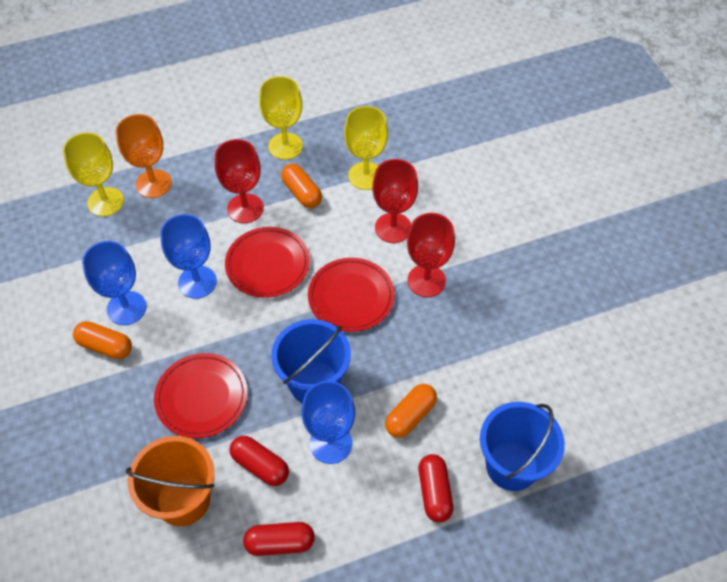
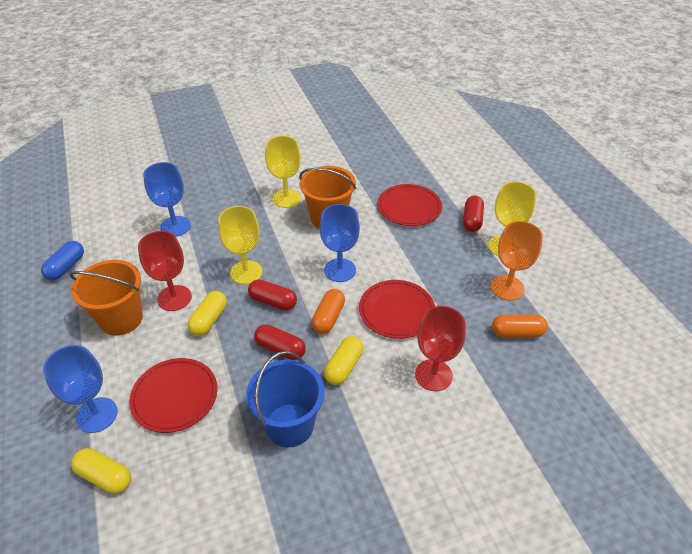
blue bucket: 2 -> 1
blue capsule: 0 -> 1
orange bucket: 1 -> 2
orange capsule: 3 -> 2
red goblet: 3 -> 2
yellow capsule: 0 -> 3

